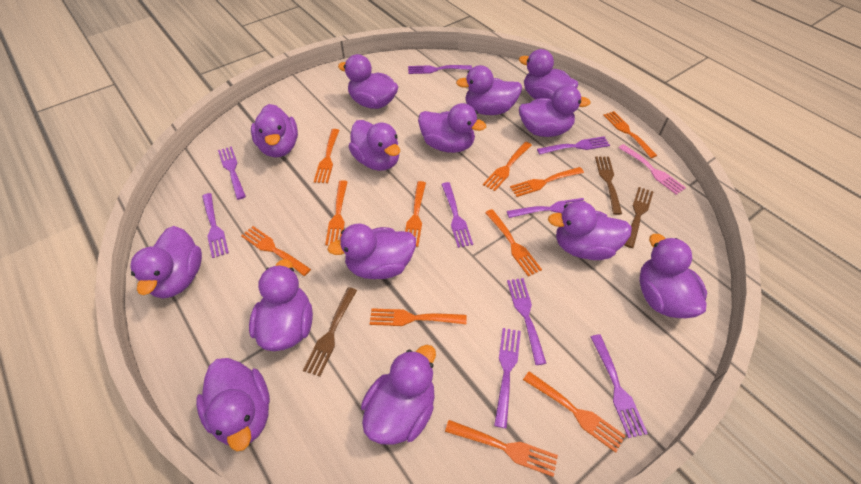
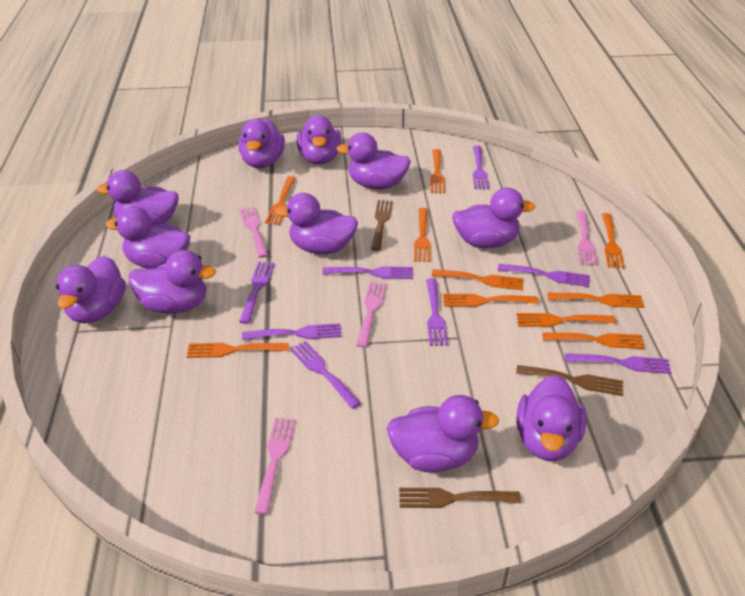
orange fork: 11 -> 10
pink fork: 1 -> 4
purple duck: 14 -> 11
purple fork: 9 -> 8

